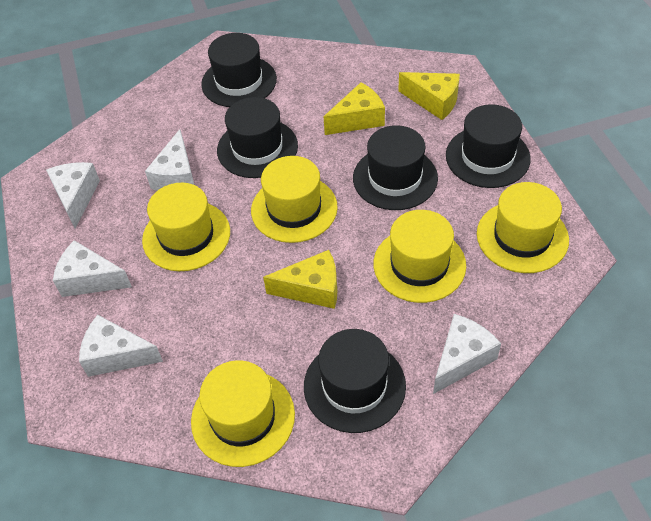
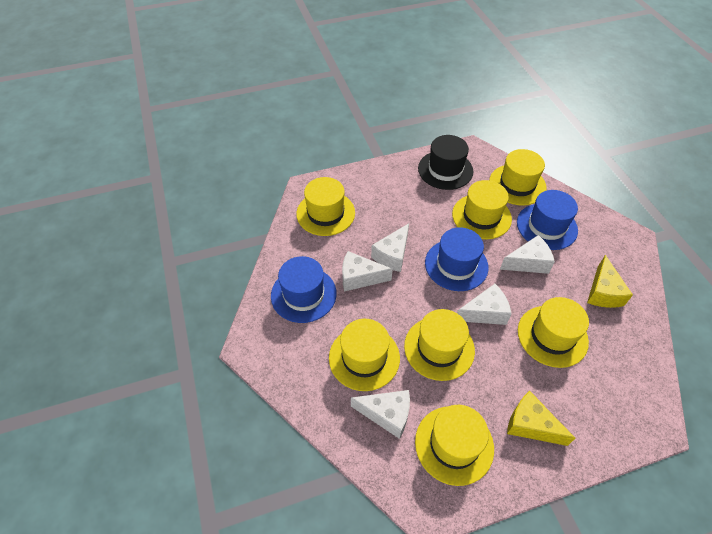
black hat: 5 -> 1
blue hat: 0 -> 3
yellow cheese: 3 -> 2
yellow hat: 5 -> 7

